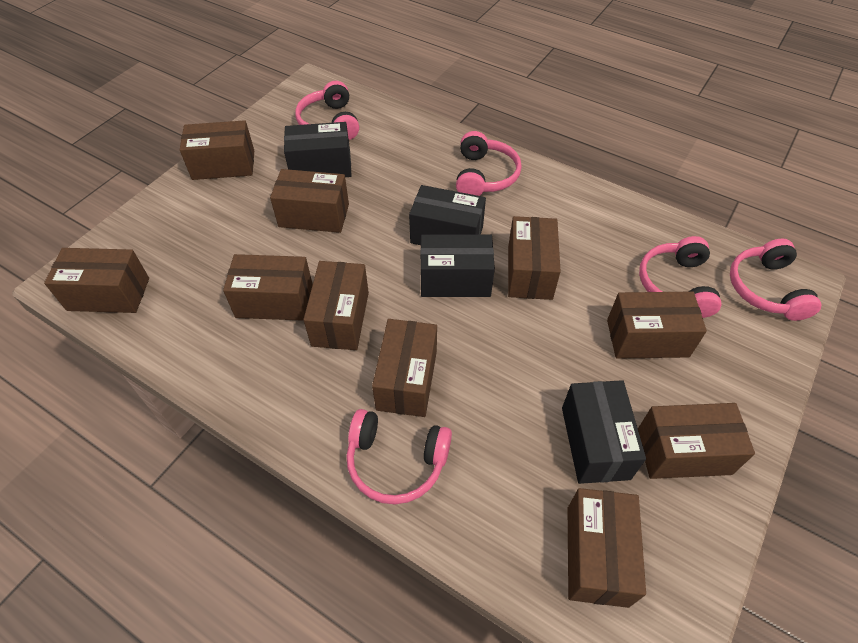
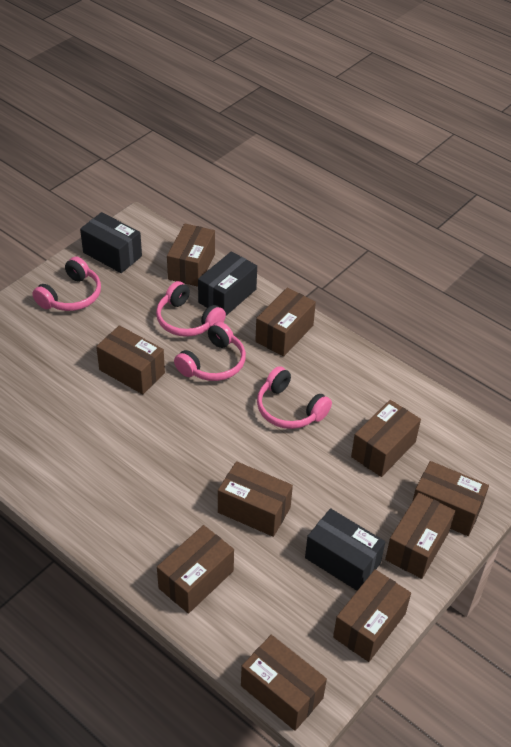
black box: 4 -> 3
pink headphones: 5 -> 4

